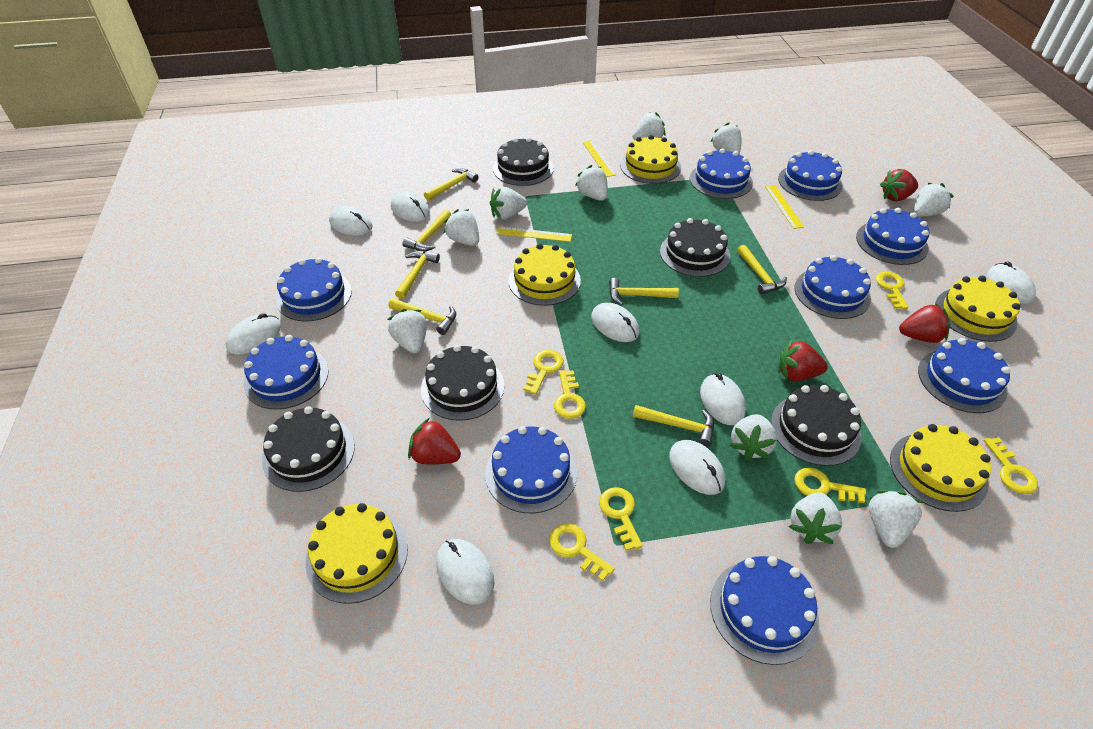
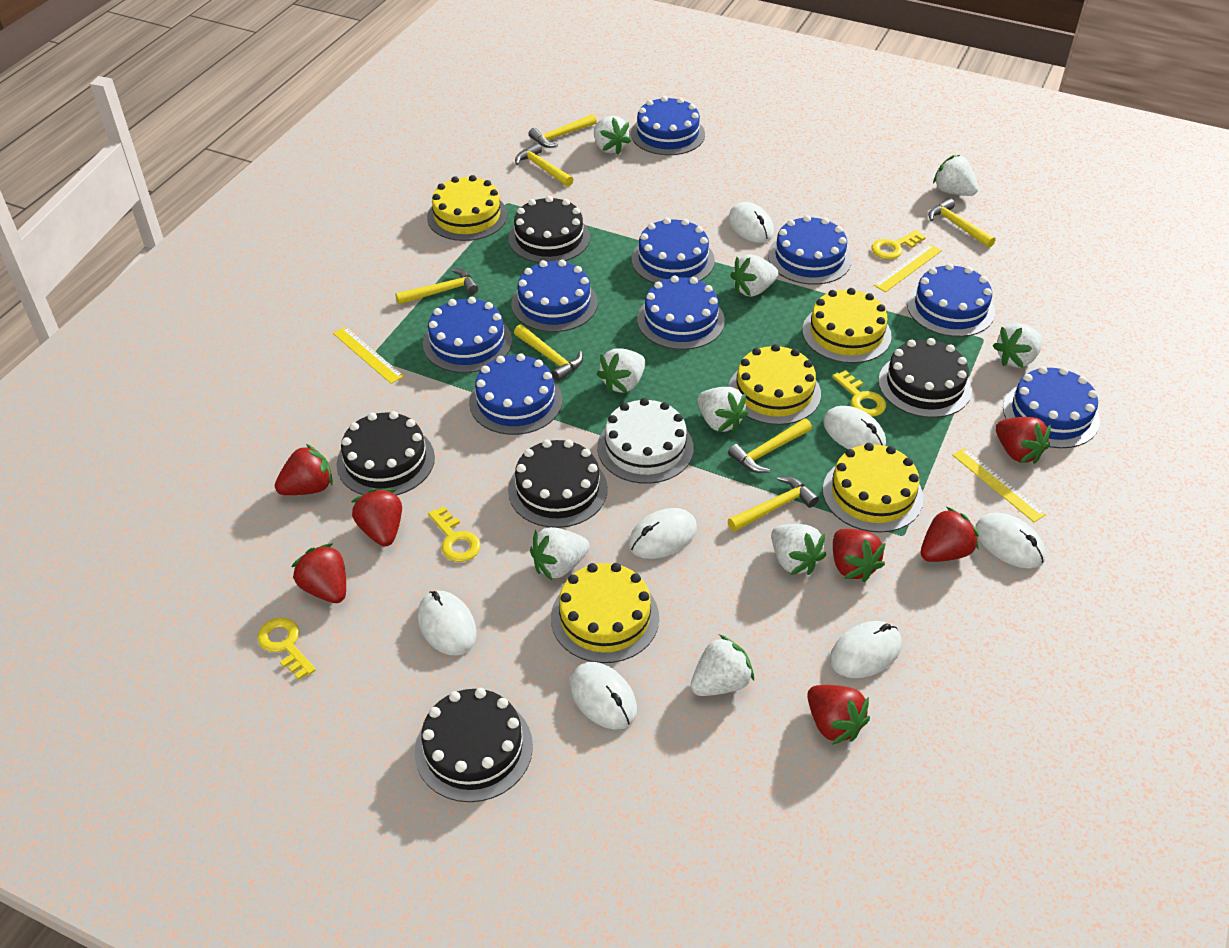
red strawberry: 4 -> 7
white cake: 0 -> 1
white mouse: 8 -> 7
white strawberry: 10 -> 9
yellow key: 7 -> 4

